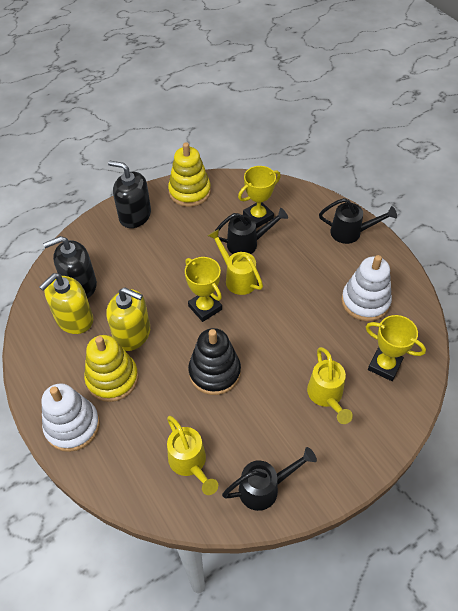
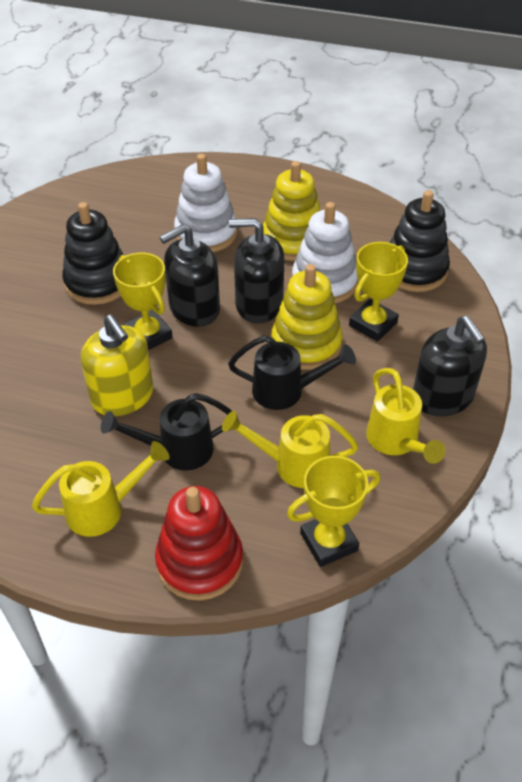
black soap dispenser: 2 -> 3
black stacking toy: 1 -> 2
black watering can: 3 -> 2
red stacking toy: 0 -> 1
yellow soap dispenser: 2 -> 1

